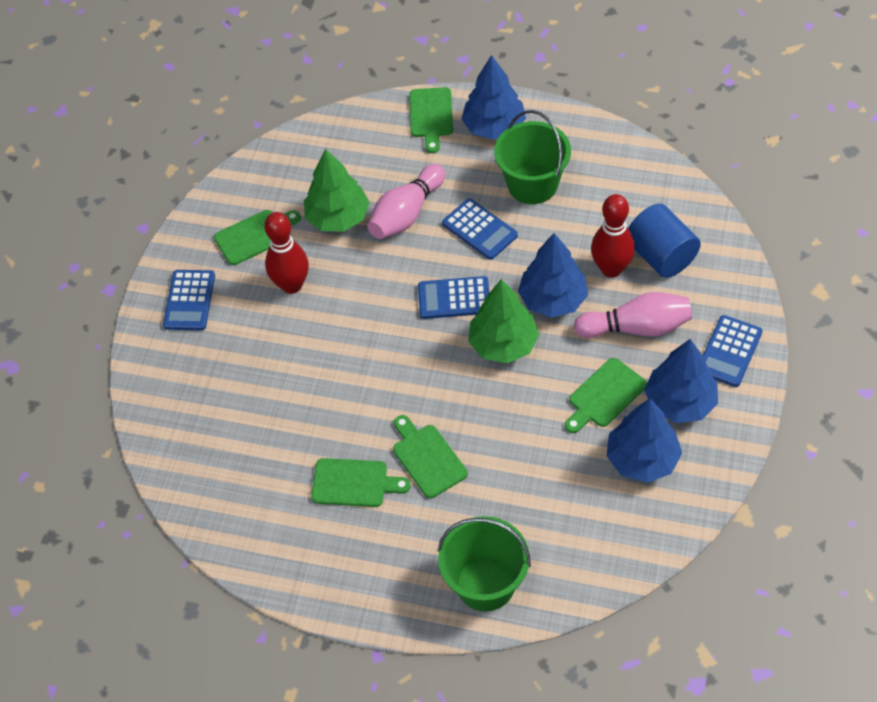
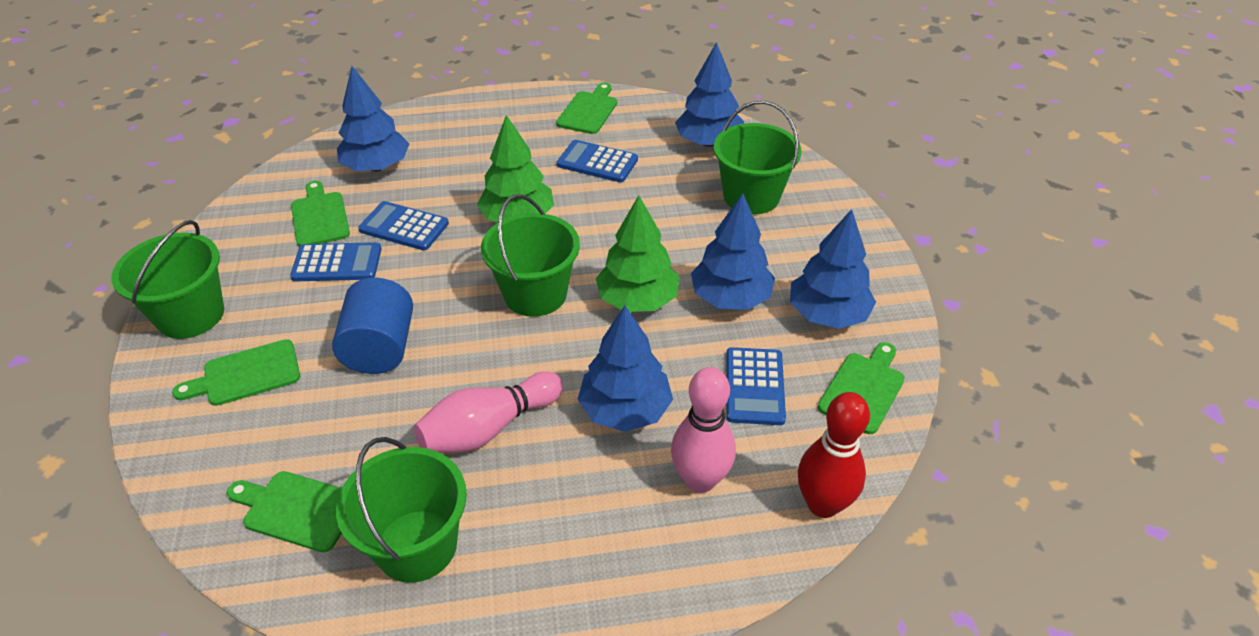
blue tree: 4 -> 5
green bucket: 2 -> 4
red bowling pin: 2 -> 1

